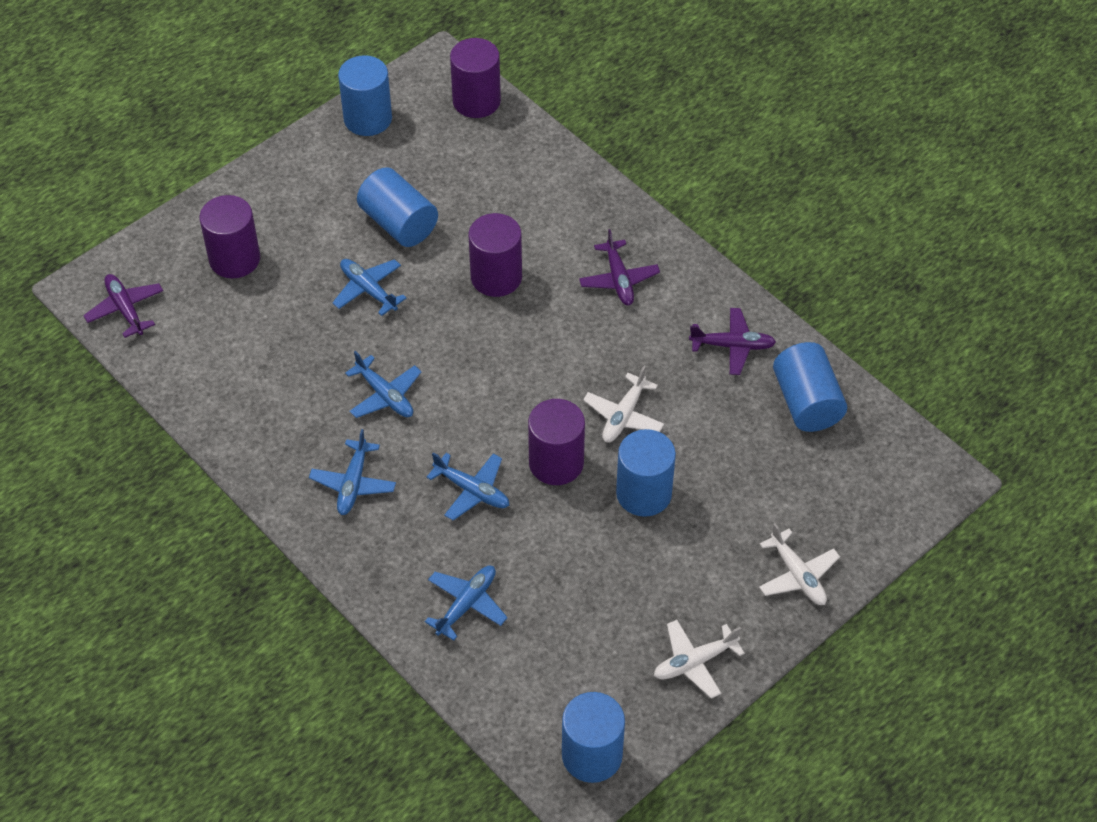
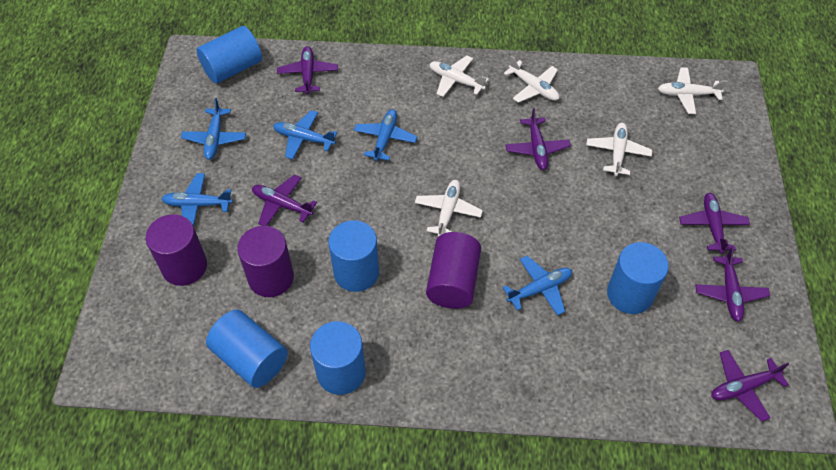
purple cylinder: 4 -> 3
purple plane: 3 -> 6
white plane: 3 -> 5

